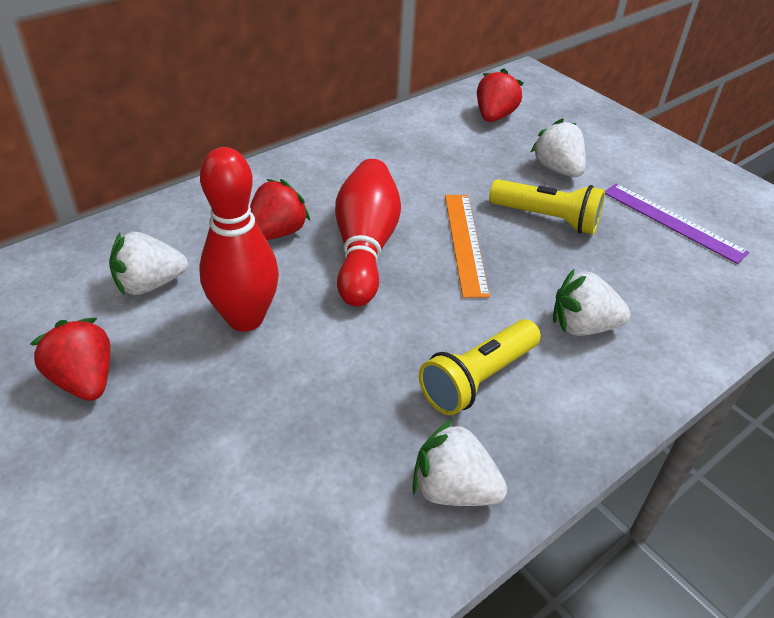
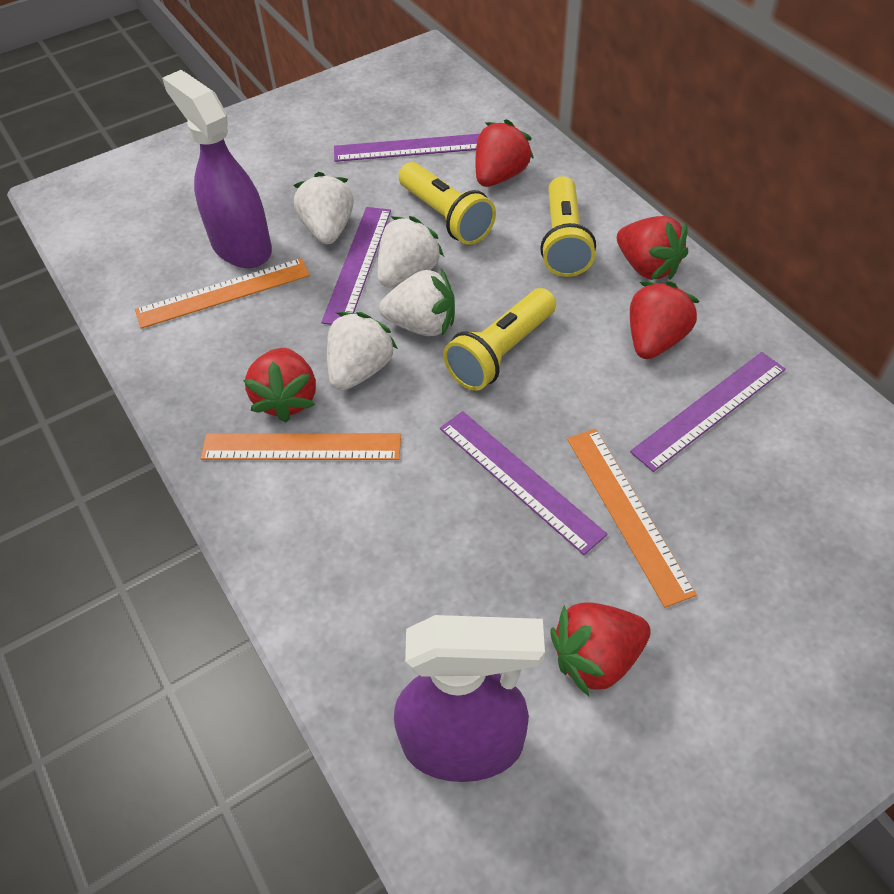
orange ruler: 1 -> 3
purple ruler: 1 -> 4
purple spray bottle: 0 -> 2
red bowling pin: 2 -> 0
red strawberry: 3 -> 5
yellow flashlight: 2 -> 3

